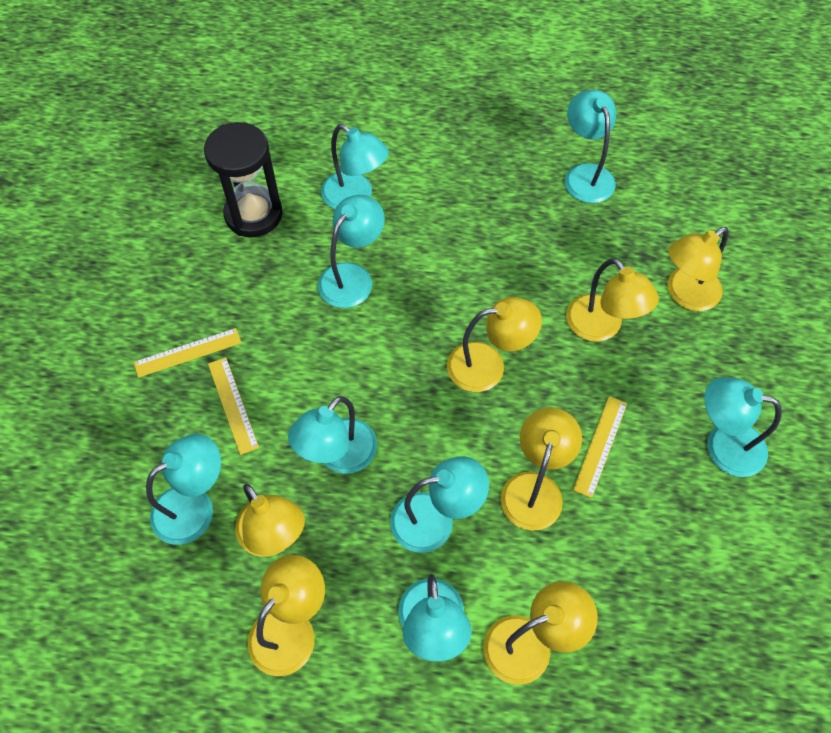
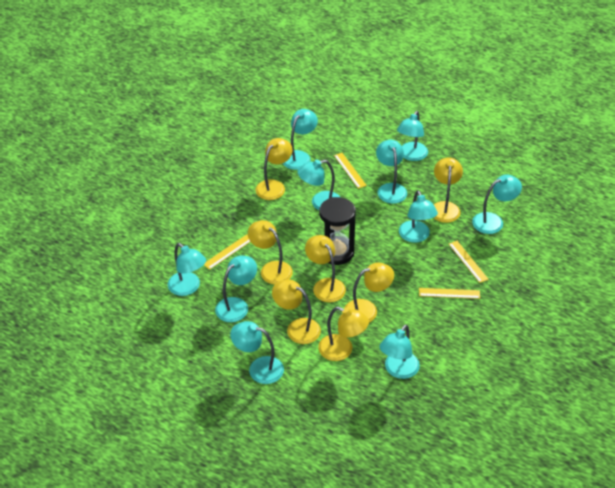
turquoise lamp: 8 -> 10
yellow ruler: 3 -> 4

